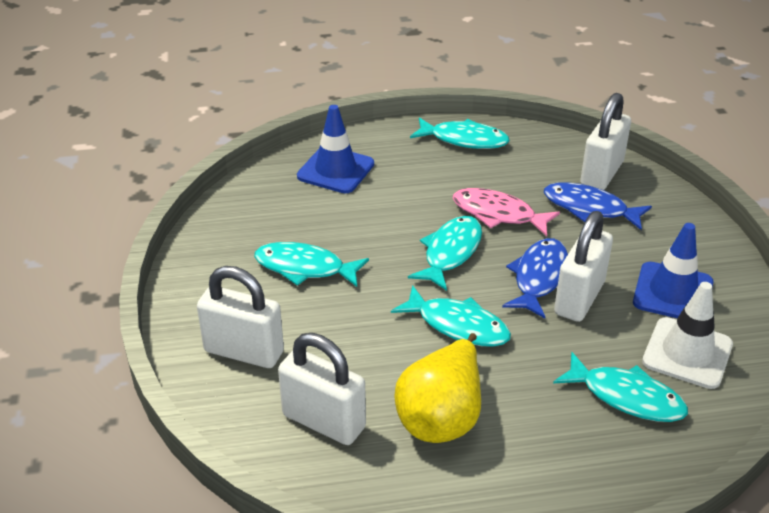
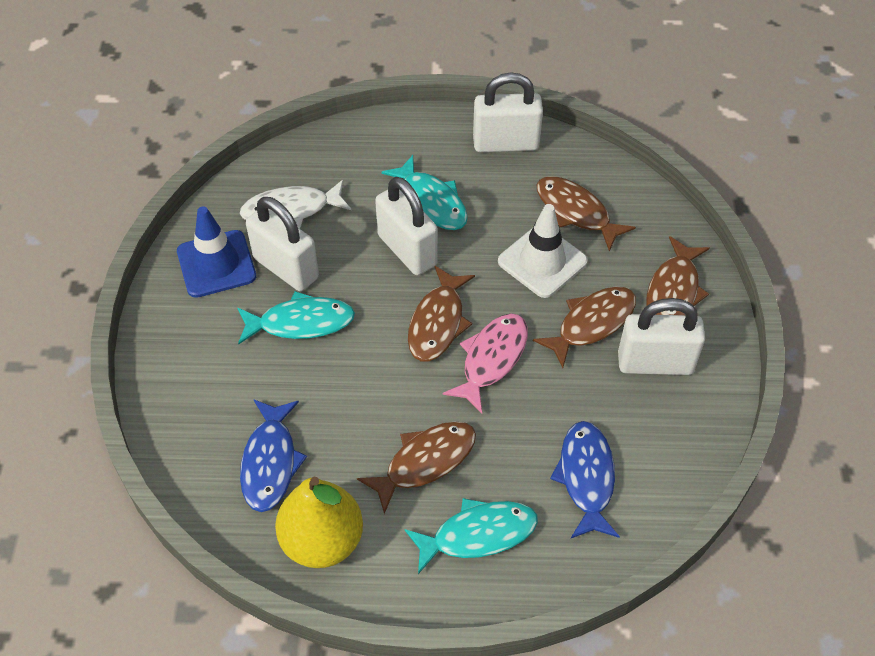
blue traffic cone: 2 -> 1
brown fish: 0 -> 5
turquoise fish: 5 -> 3
white fish: 0 -> 1

